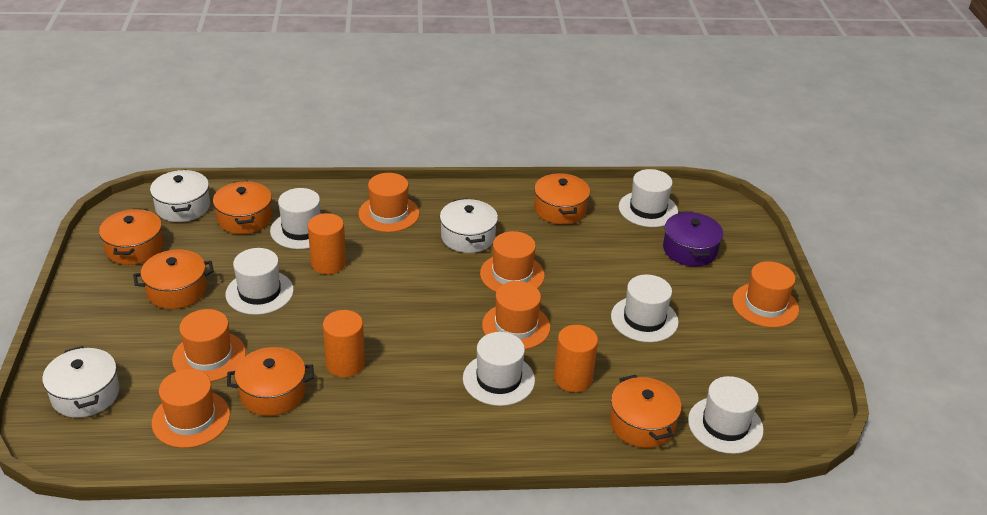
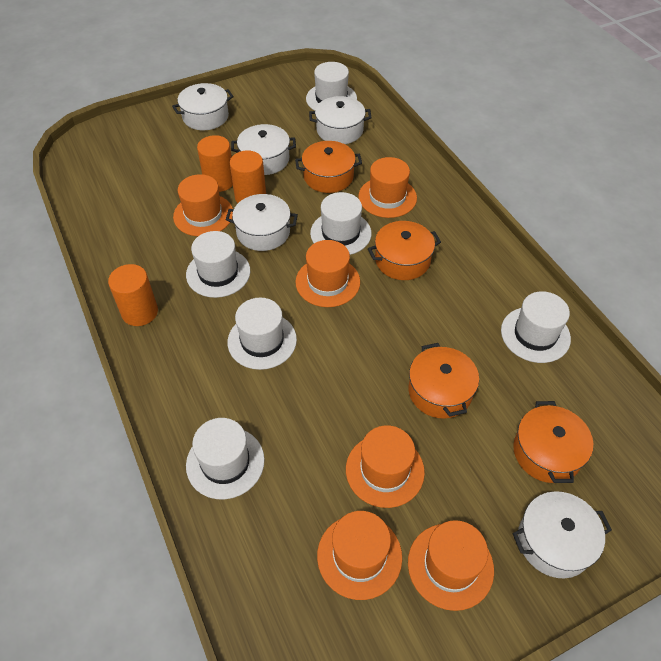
orange pot: 6 -> 4
purple pot: 1 -> 0
white pot: 3 -> 5

